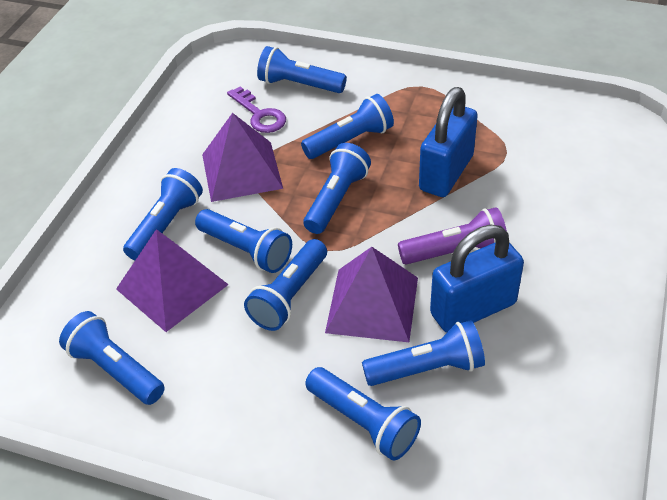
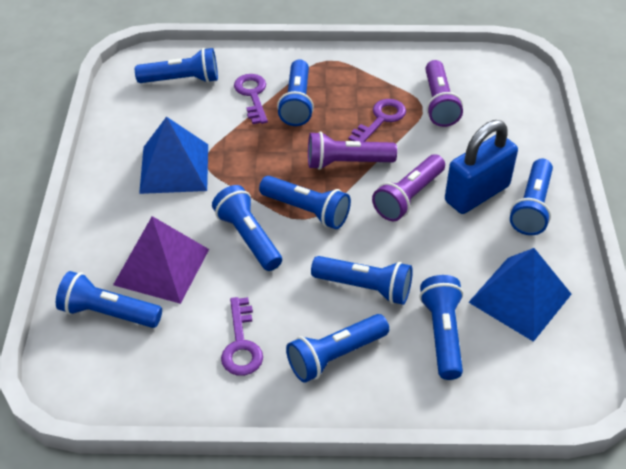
blue padlock: 2 -> 1
blue pyramid: 0 -> 2
purple flashlight: 1 -> 3
purple key: 1 -> 3
purple pyramid: 3 -> 1

